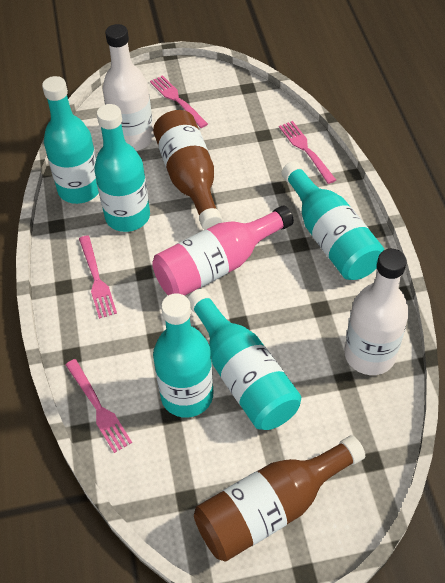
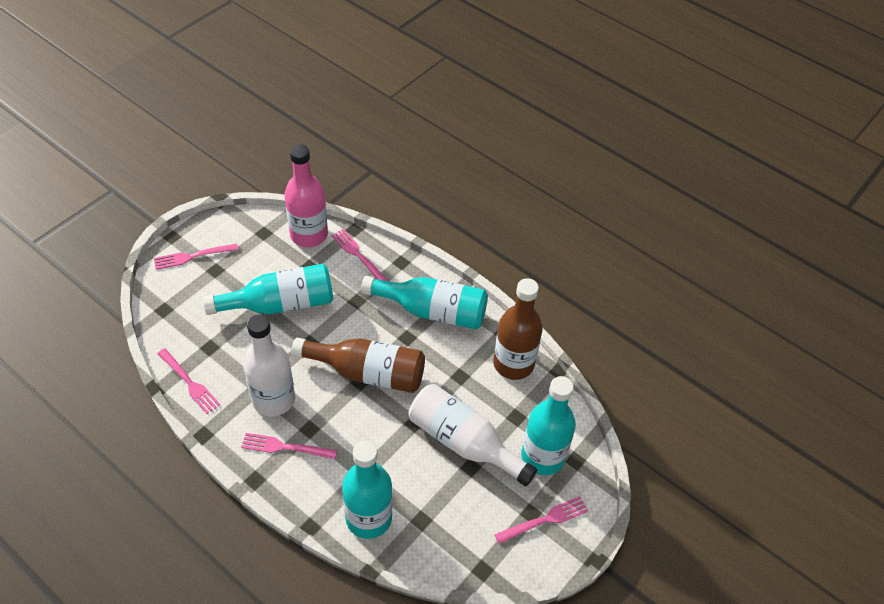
pink fork: 4 -> 5
turquoise bottle: 5 -> 4

